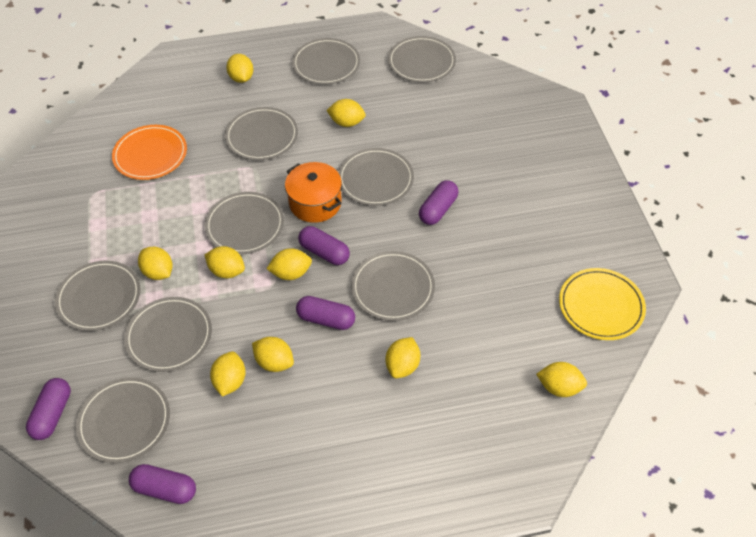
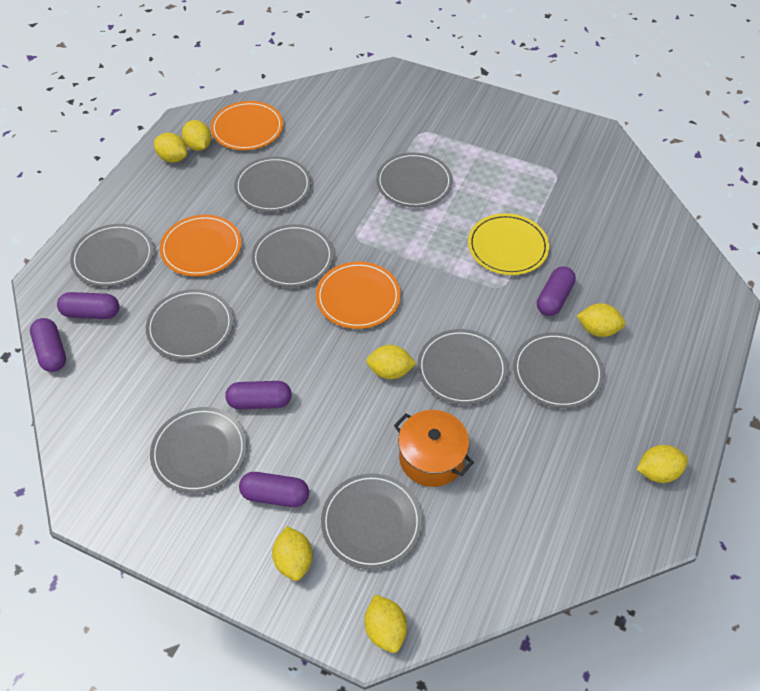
orange plate: 1 -> 3
yellow lemon: 9 -> 7

